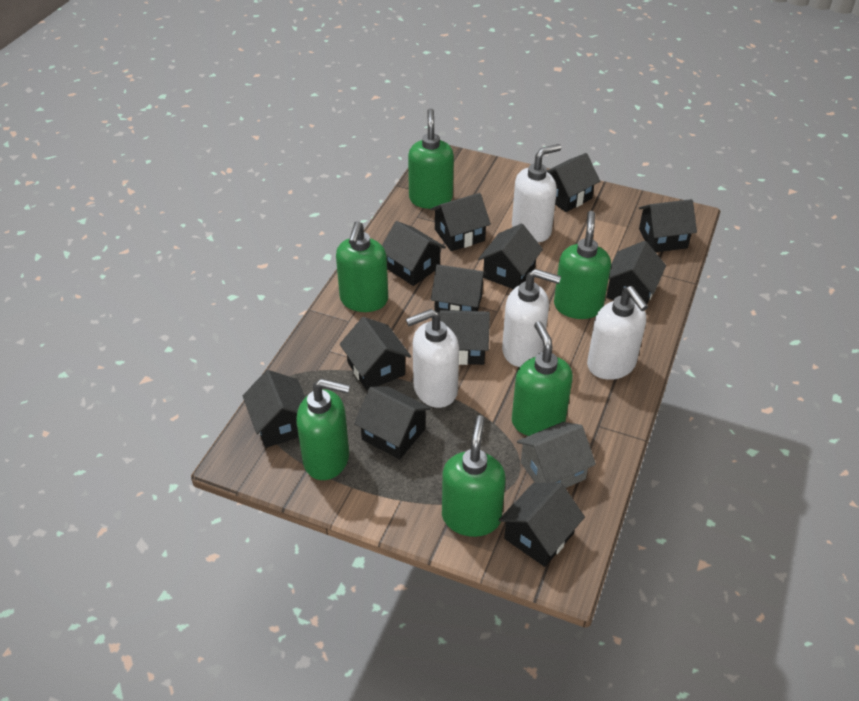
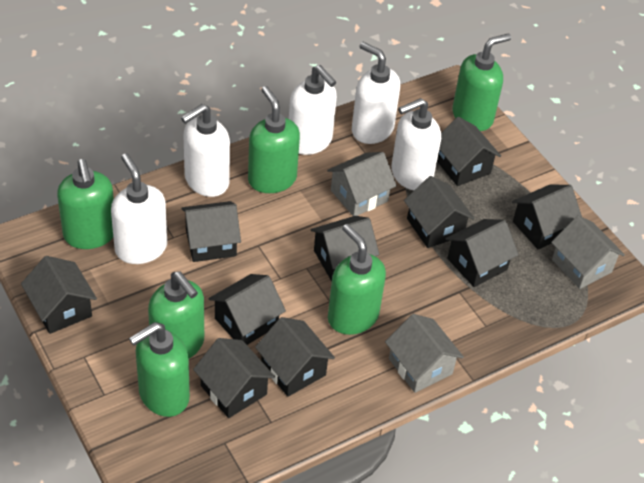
black house: 12 -> 10
grey house: 1 -> 3
white soap dispenser: 4 -> 5

